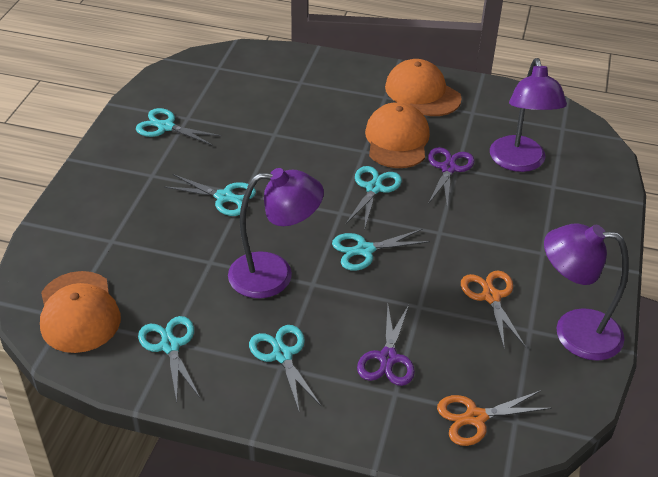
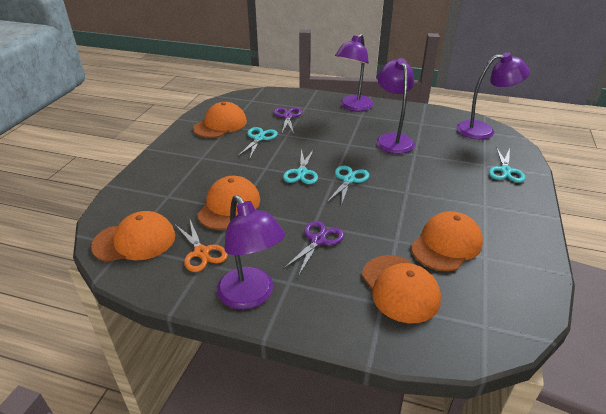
orange cap: 3 -> 5
orange scissors: 2 -> 1
purple lamp: 3 -> 4
turquoise scissors: 6 -> 4

